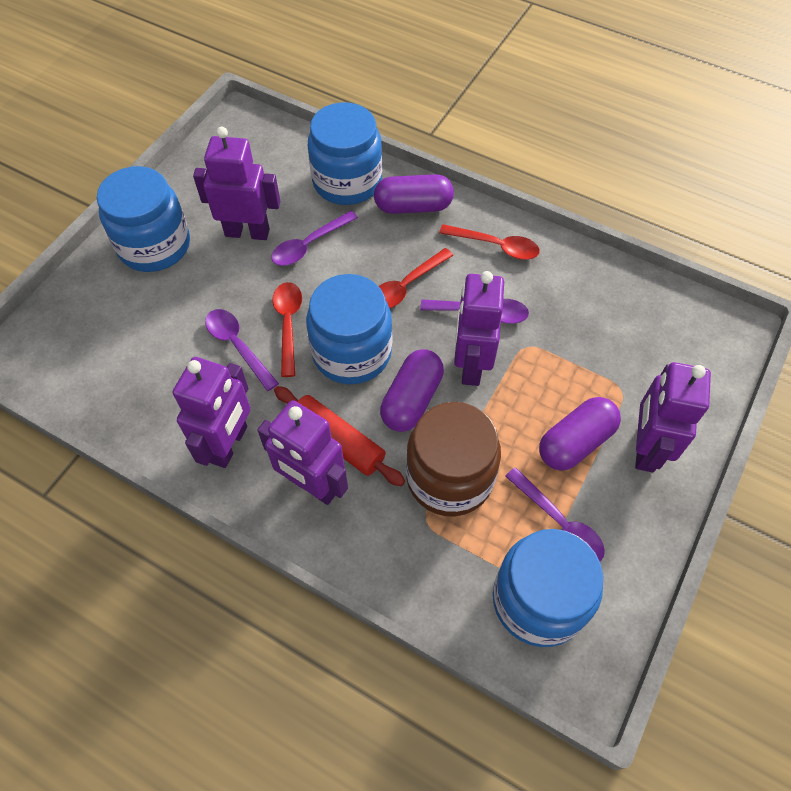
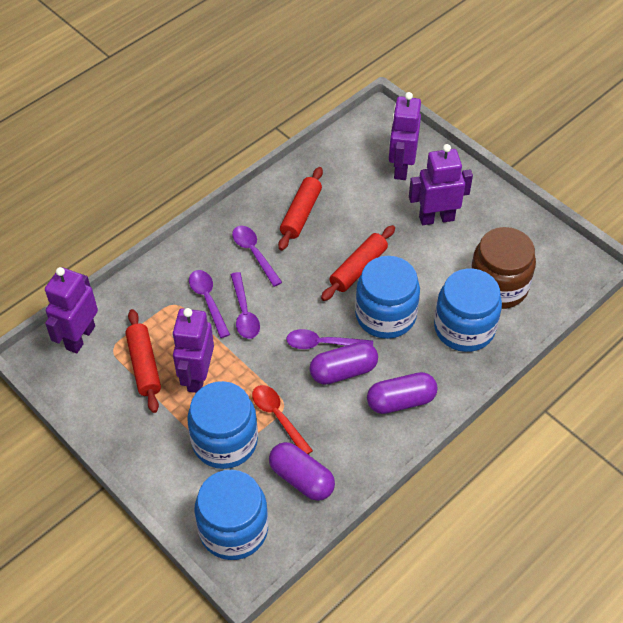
purple robot: 5 -> 4
red rolling pin: 1 -> 3
red spoon: 3 -> 1

